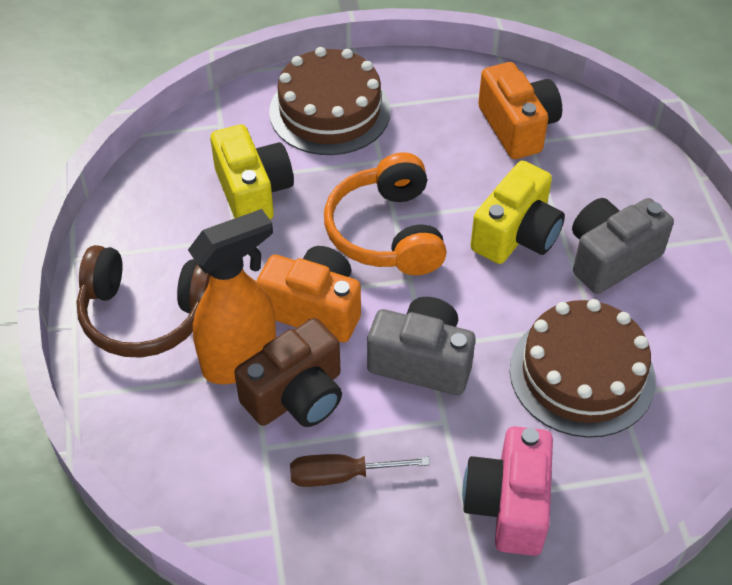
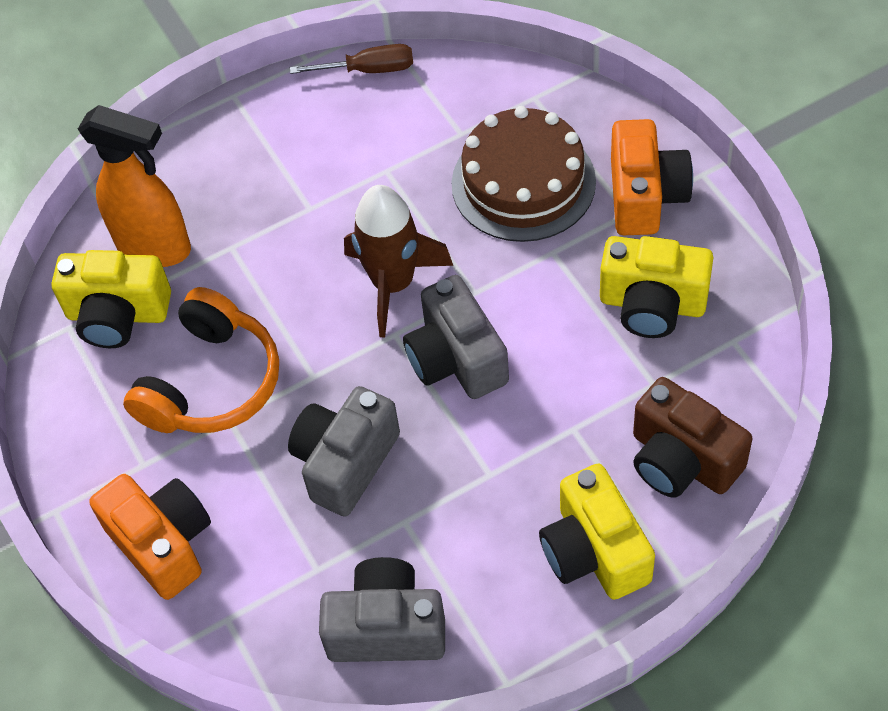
brown cake: 2 -> 1
brown headphones: 1 -> 0
brown rocket: 0 -> 1
grey camera: 2 -> 3
pink camera: 1 -> 0
yellow camera: 2 -> 3

